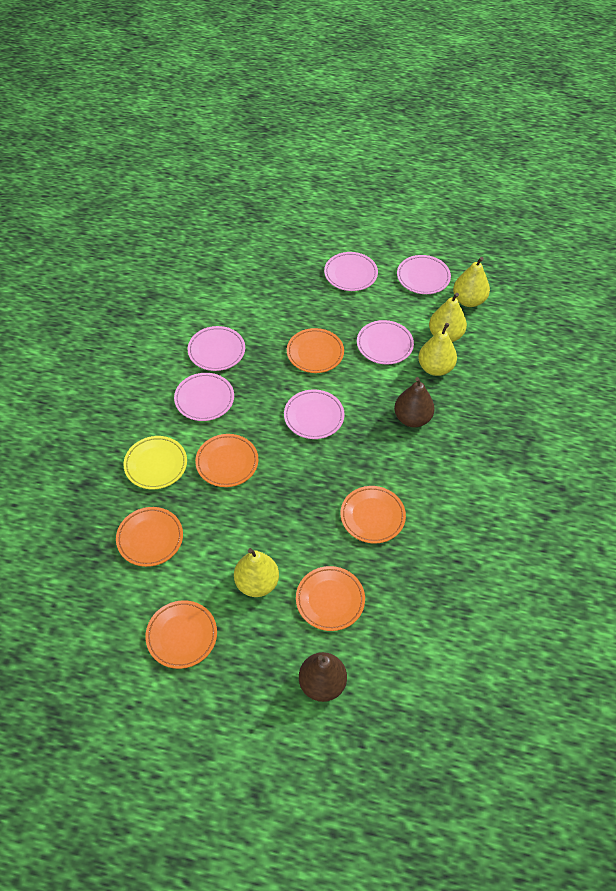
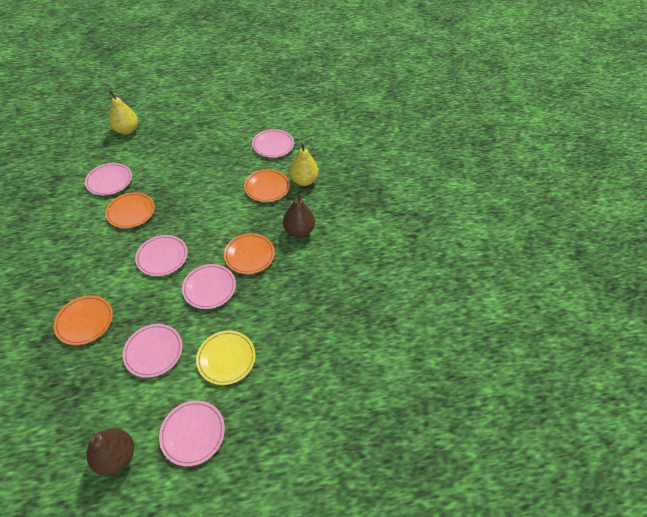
orange plate: 6 -> 4
yellow pear: 4 -> 2

